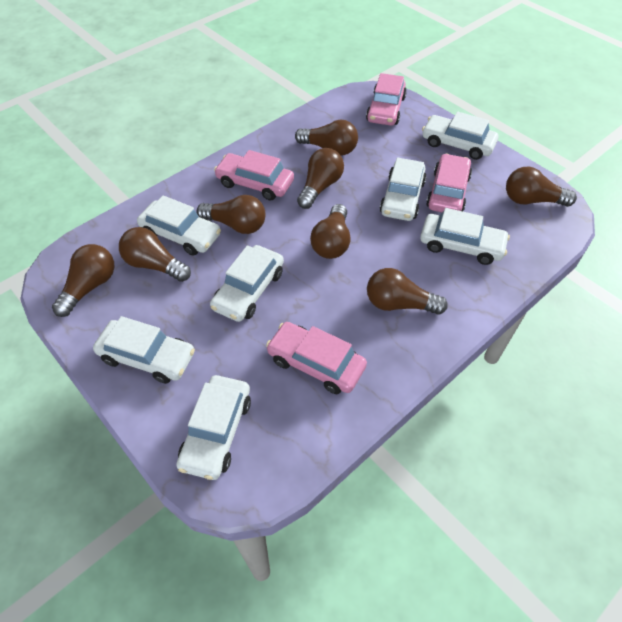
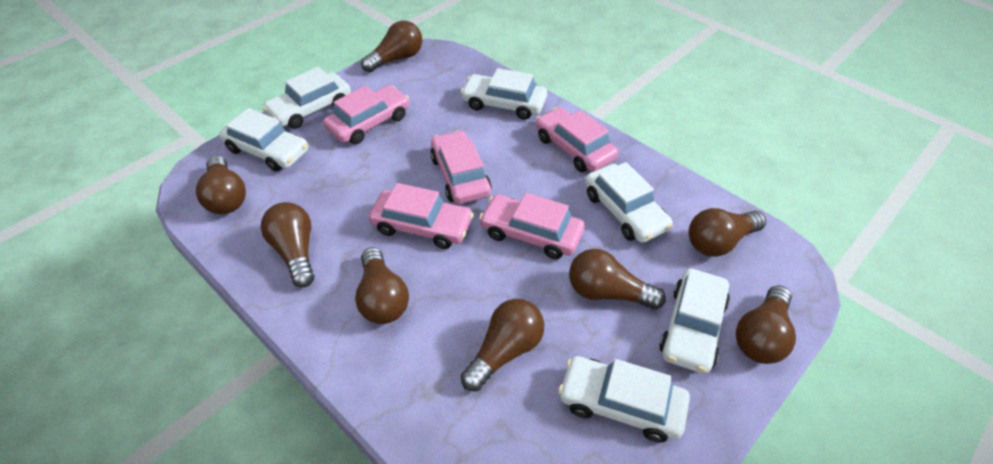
pink car: 4 -> 5
white car: 7 -> 6

